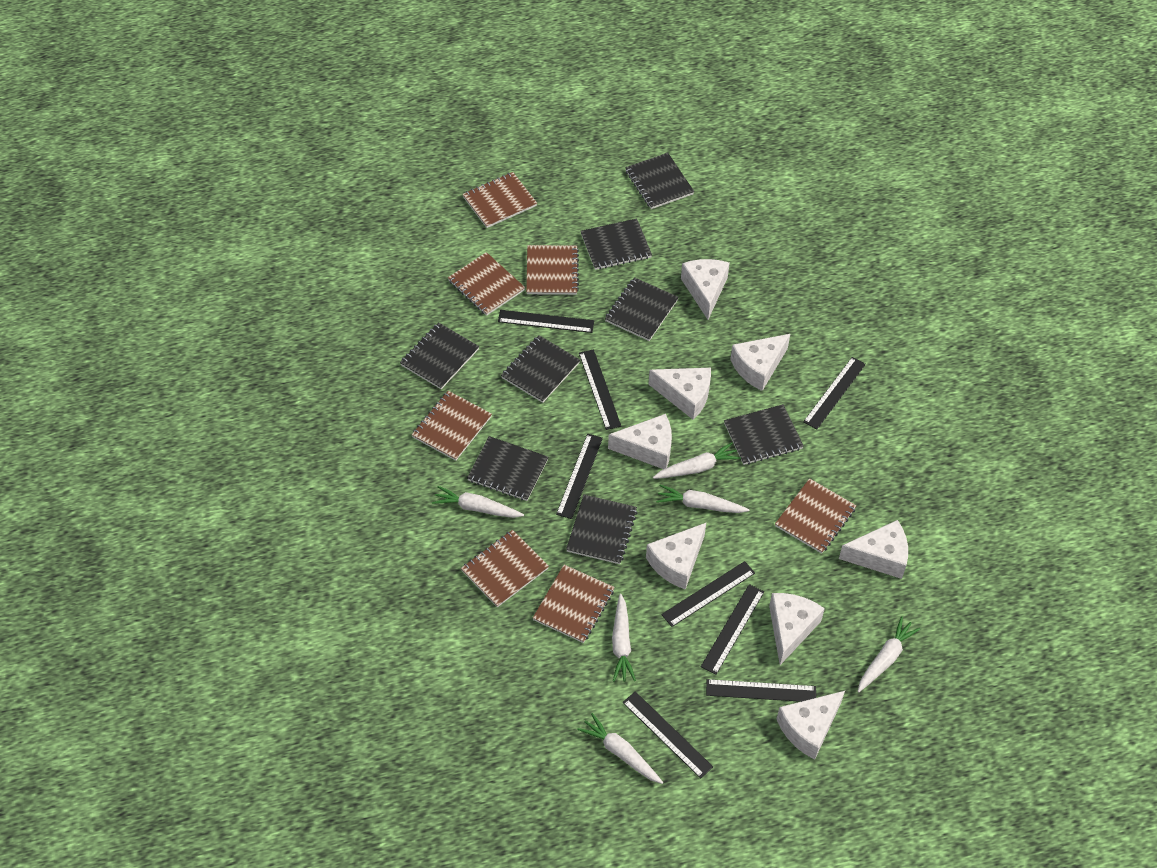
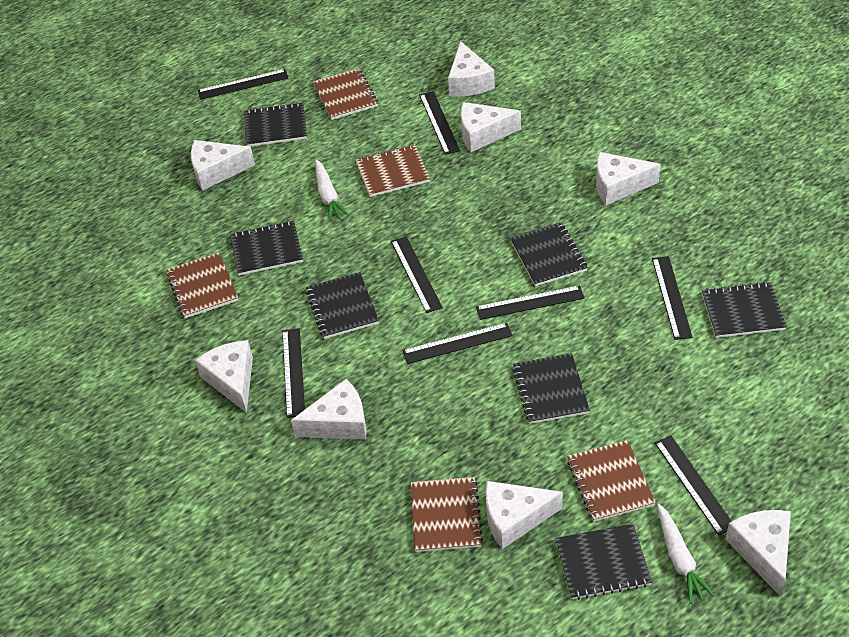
black notebook: 8 -> 7
brown notebook: 7 -> 5
white carrot: 6 -> 2

